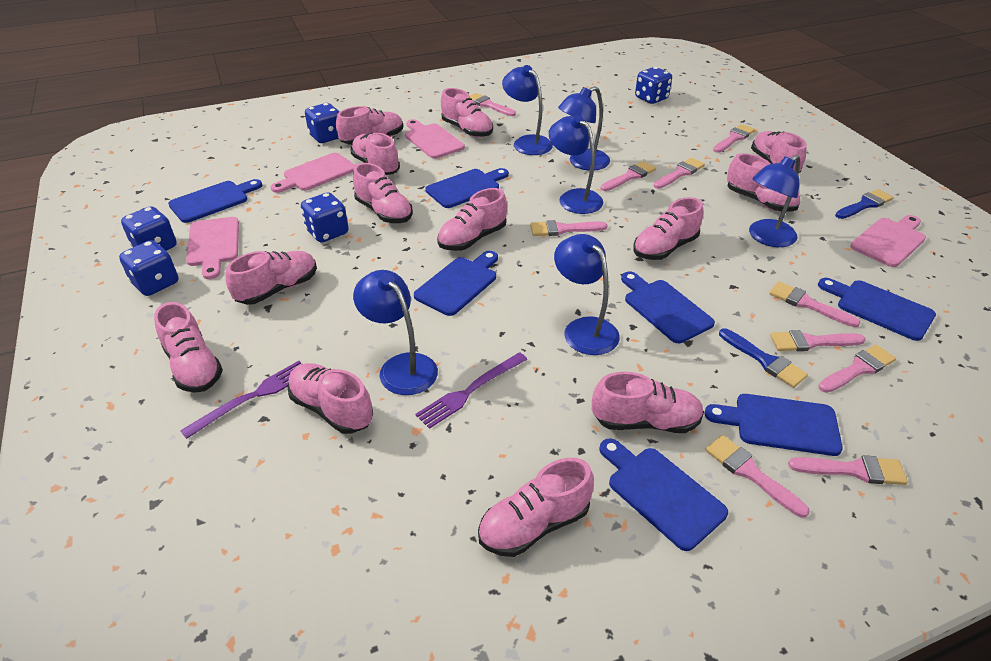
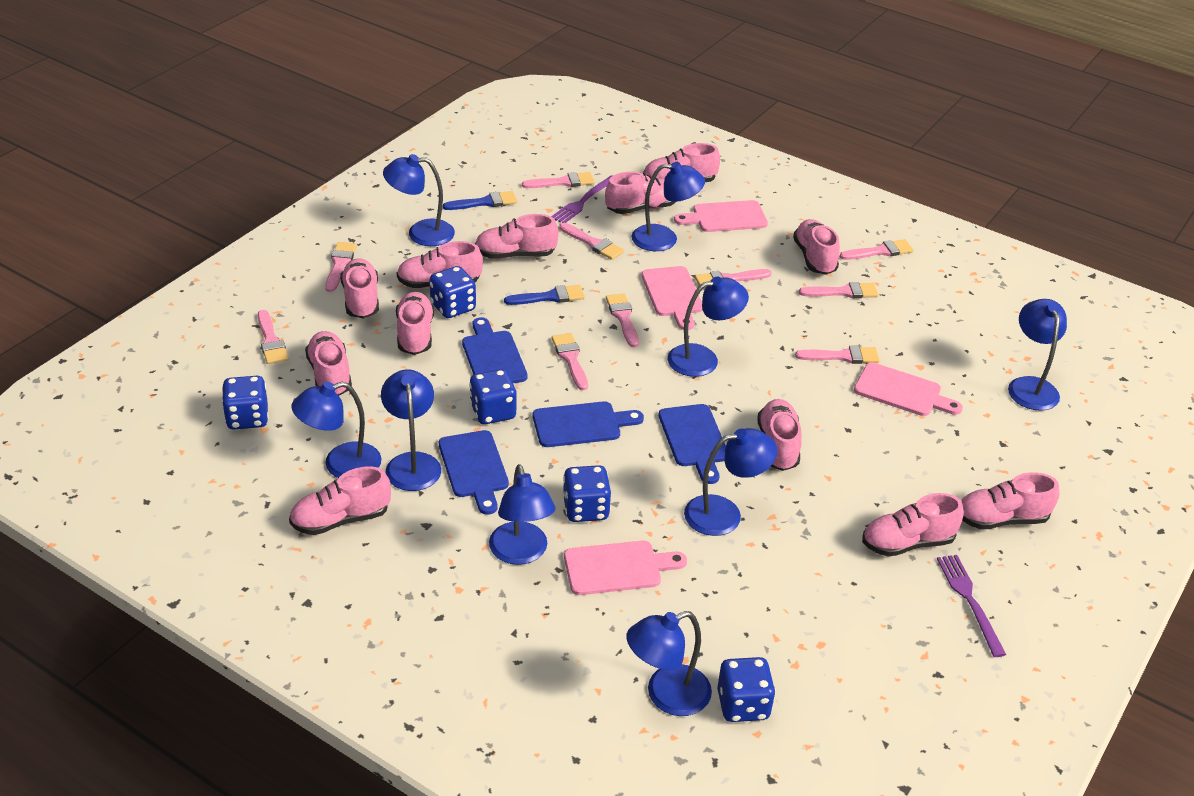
blue cutting board: 7 -> 4
blue lamp: 6 -> 9
pink shoe: 13 -> 12

